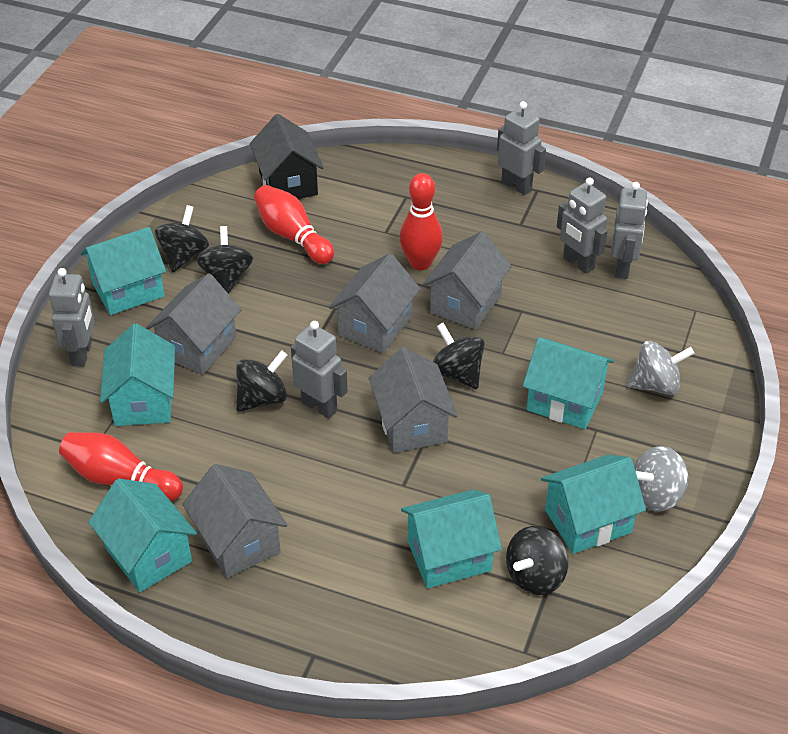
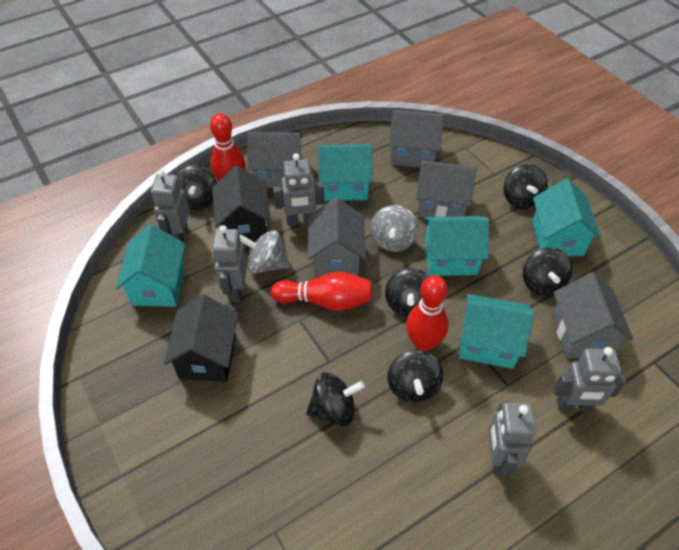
black house: 1 -> 2
black spinning top: 5 -> 6
turquoise house: 6 -> 5

